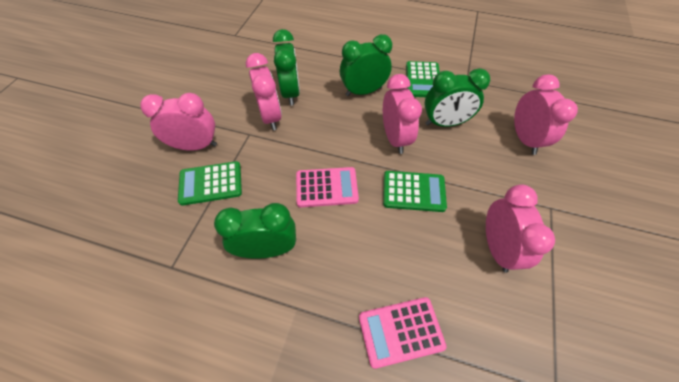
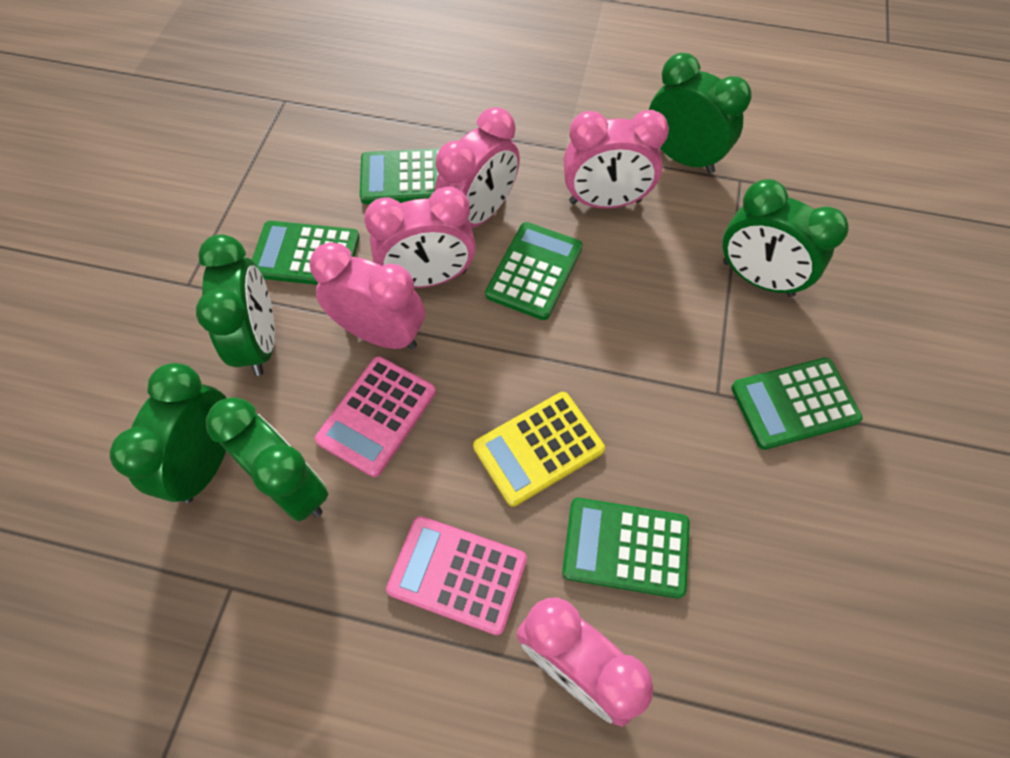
green calculator: 3 -> 5
green clock: 4 -> 5
yellow calculator: 0 -> 1

